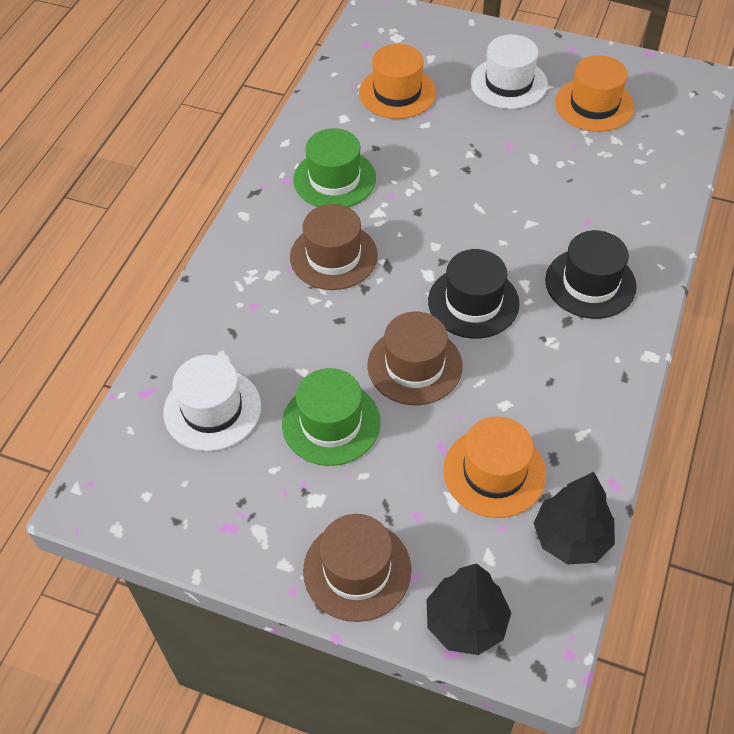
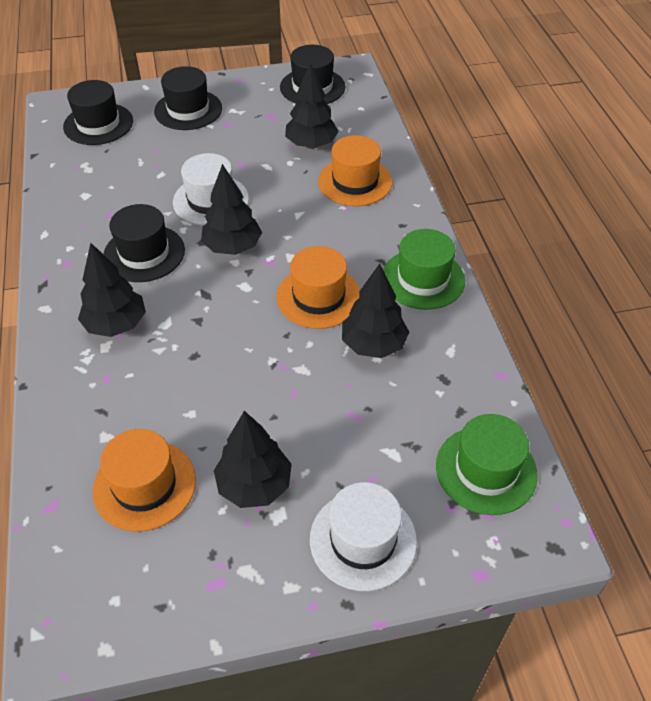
black hat: 2 -> 4
black tree: 2 -> 5
brown hat: 3 -> 0

